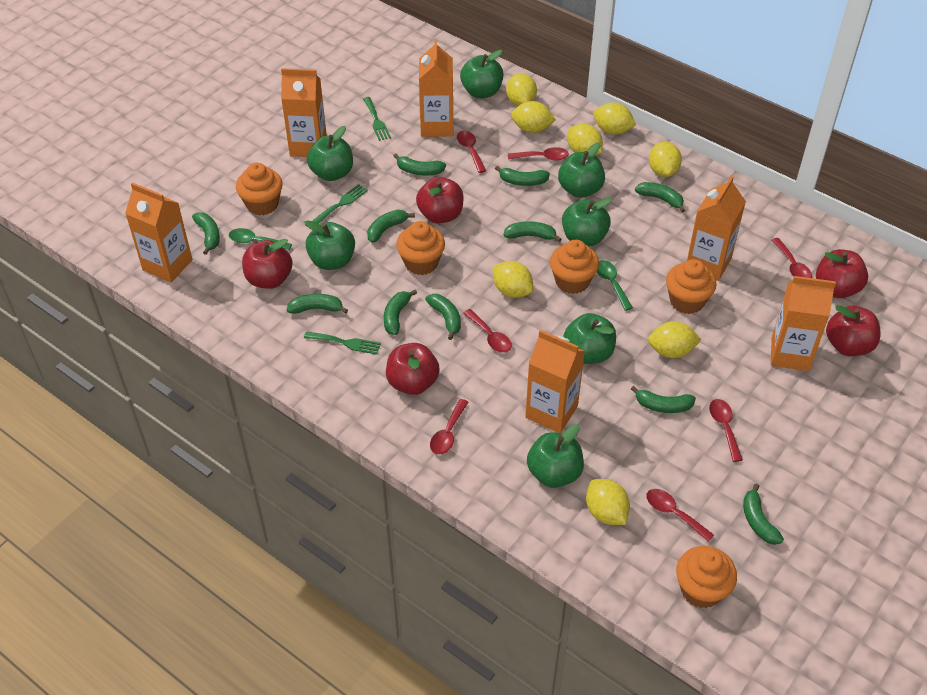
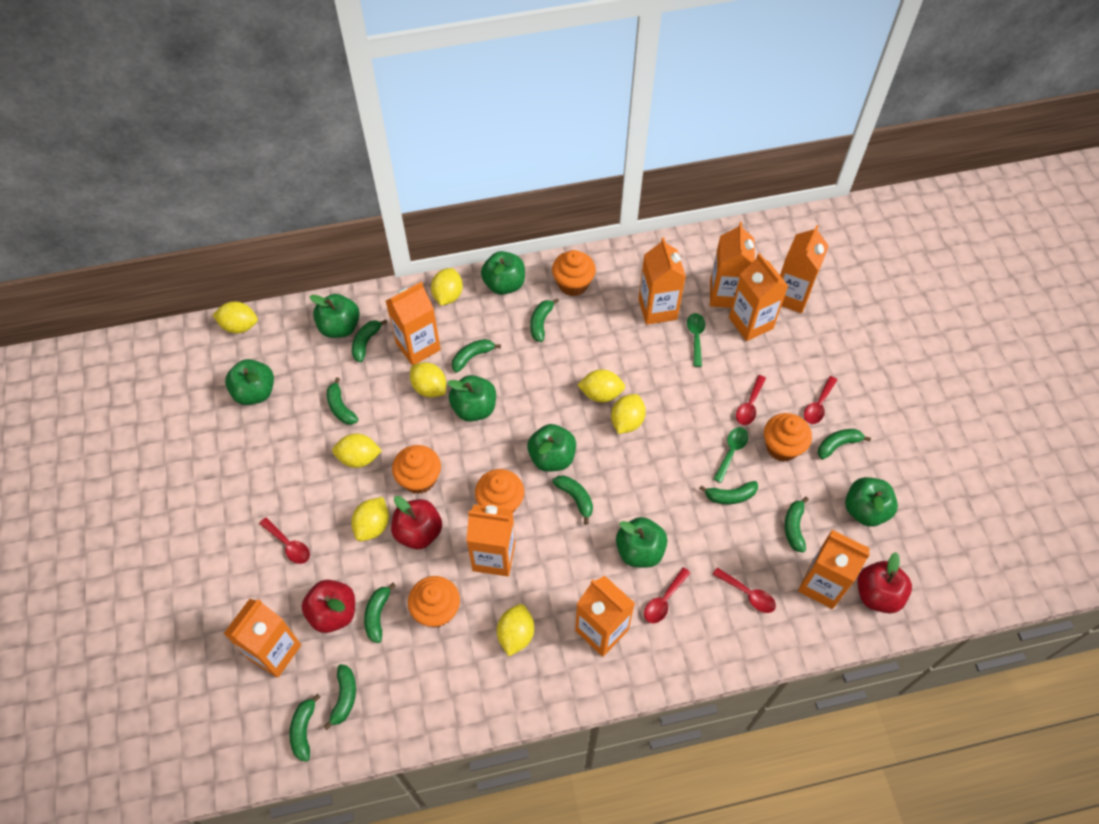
green fork: 3 -> 0
orange carton: 6 -> 9
red apple: 5 -> 3
red spoon: 7 -> 5

